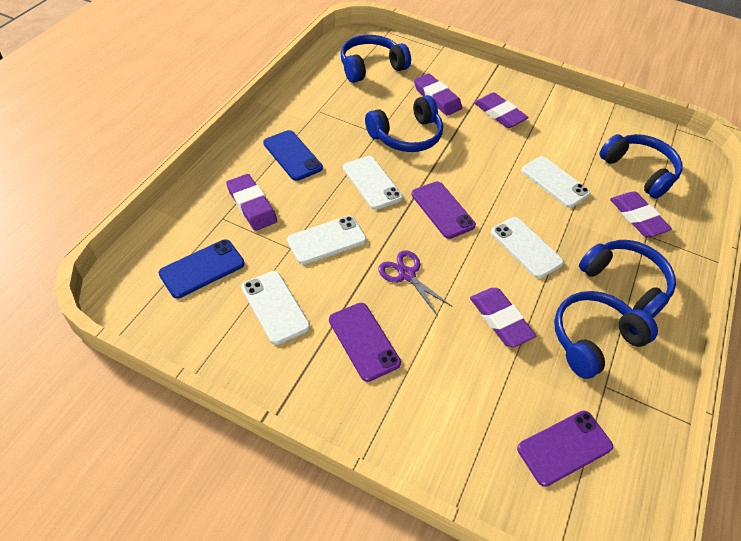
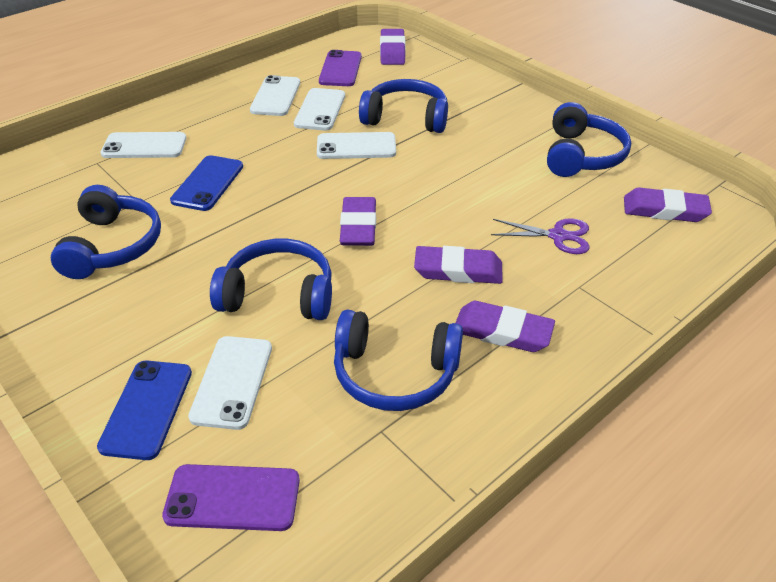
purple phone: 3 -> 2

